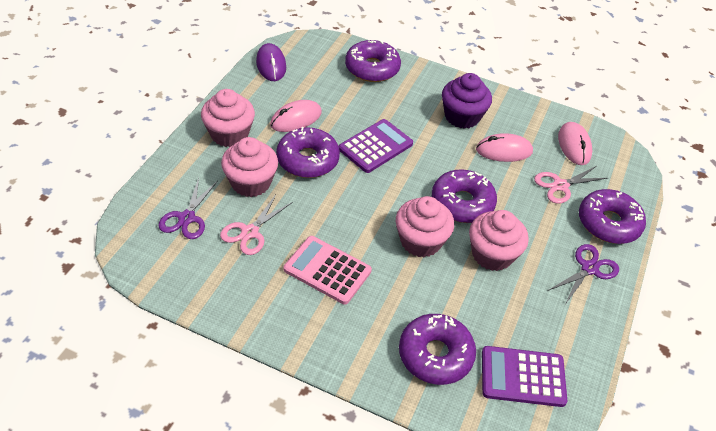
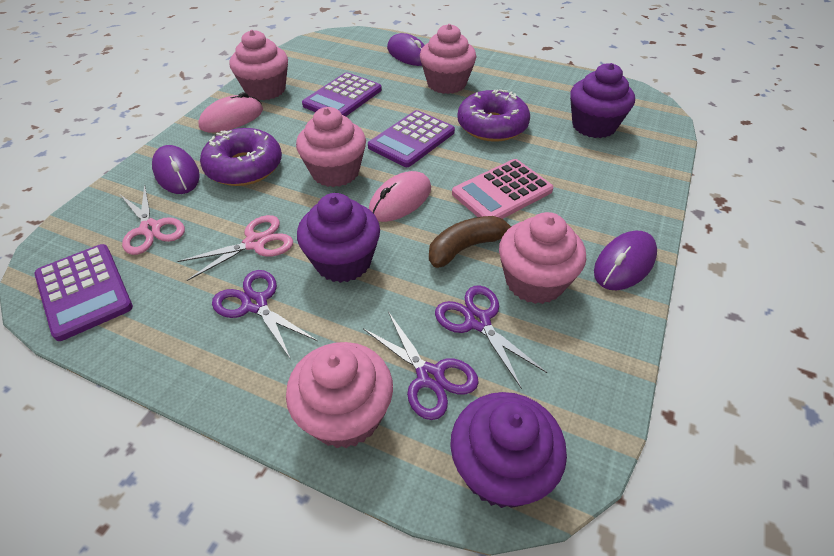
brown banana: 0 -> 1
pink cupcake: 4 -> 5
pink mouse: 3 -> 2
purple calculator: 2 -> 3
purple cupcake: 1 -> 3
purple donut: 5 -> 2
purple mouse: 1 -> 3
purple scissors: 2 -> 3

